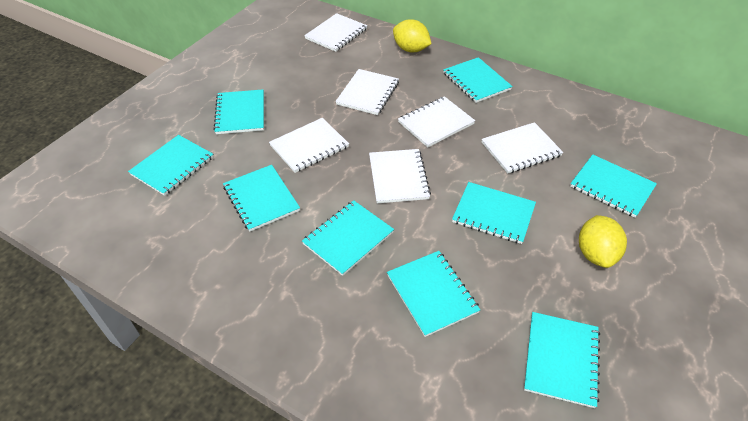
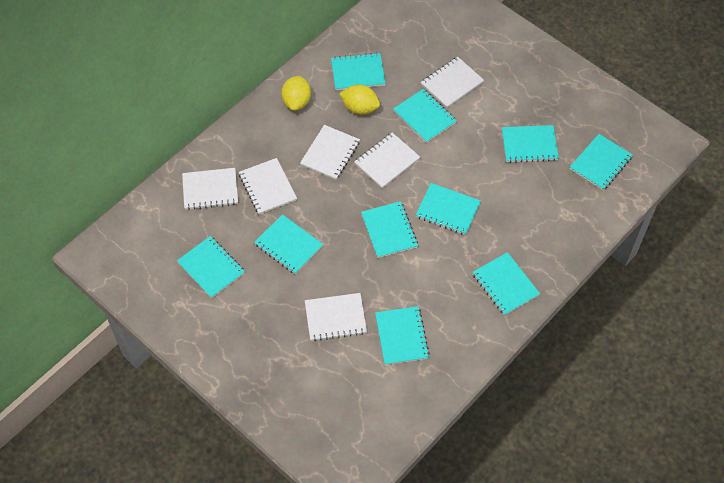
turquoise notebook: 9 -> 10

